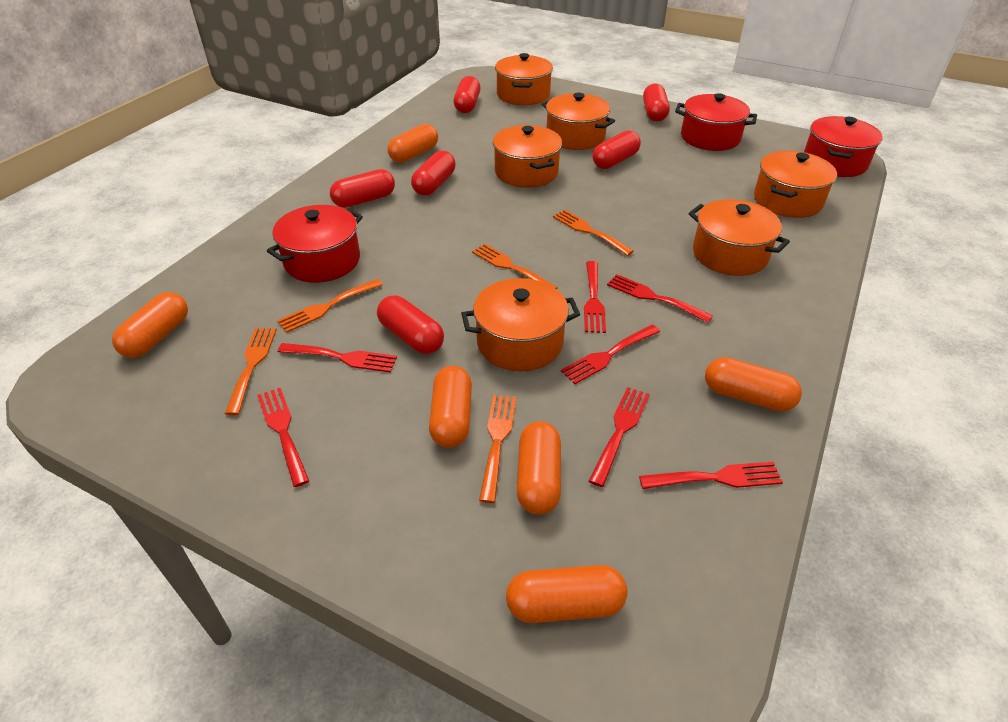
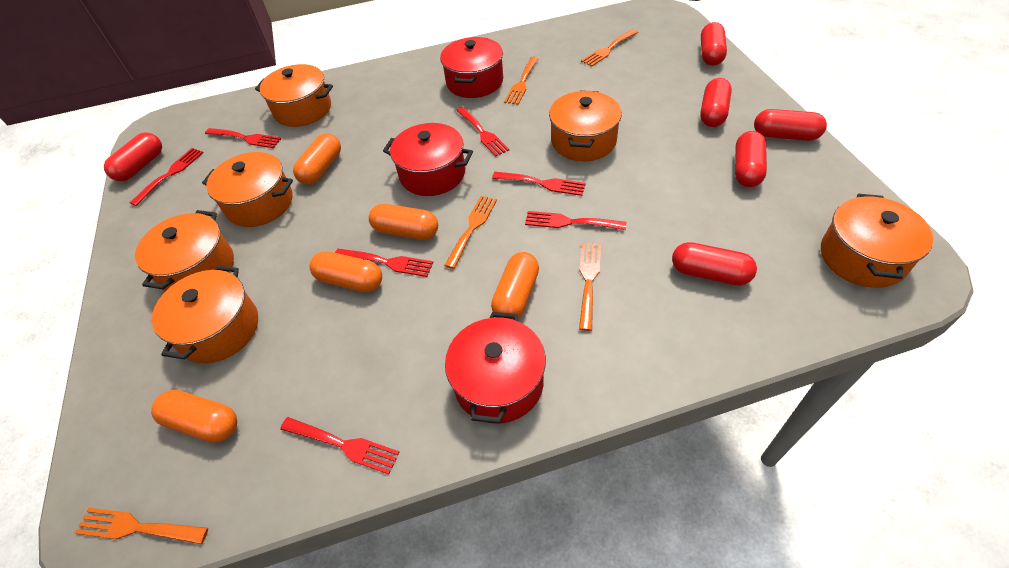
orange capsule: 6 -> 5

